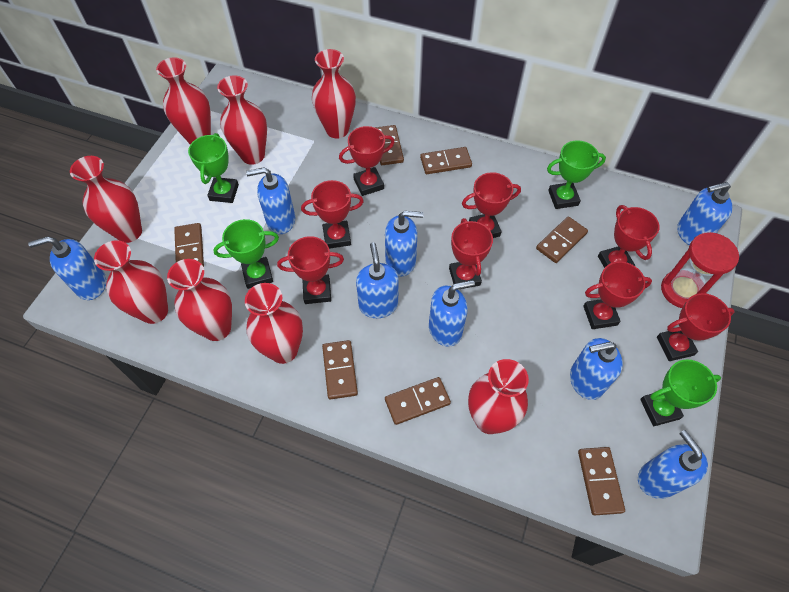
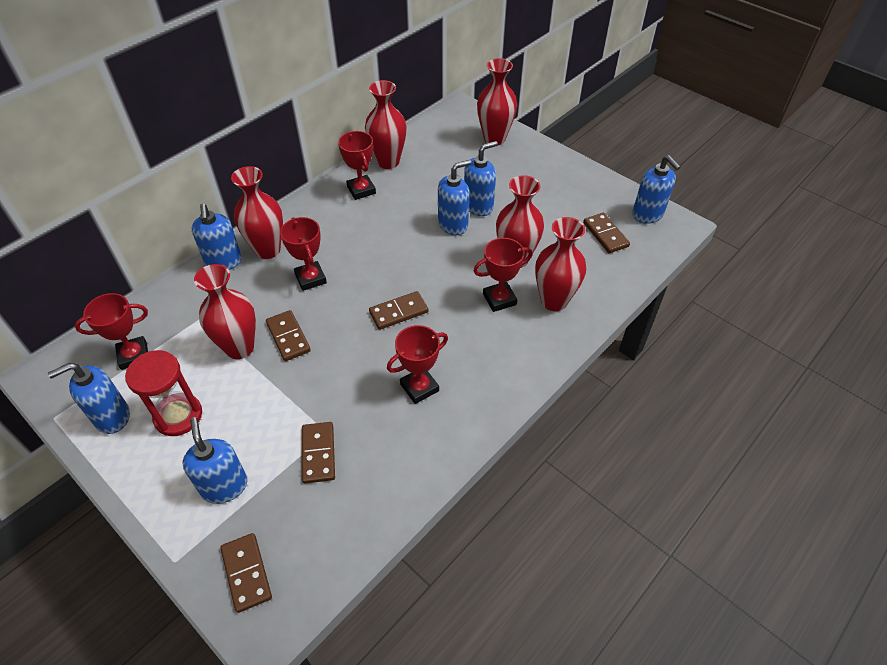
blue soap dispenser: 8 -> 6
brown domino: 7 -> 5
green trophy: 4 -> 0
red trophy: 8 -> 5
red vase: 8 -> 6

